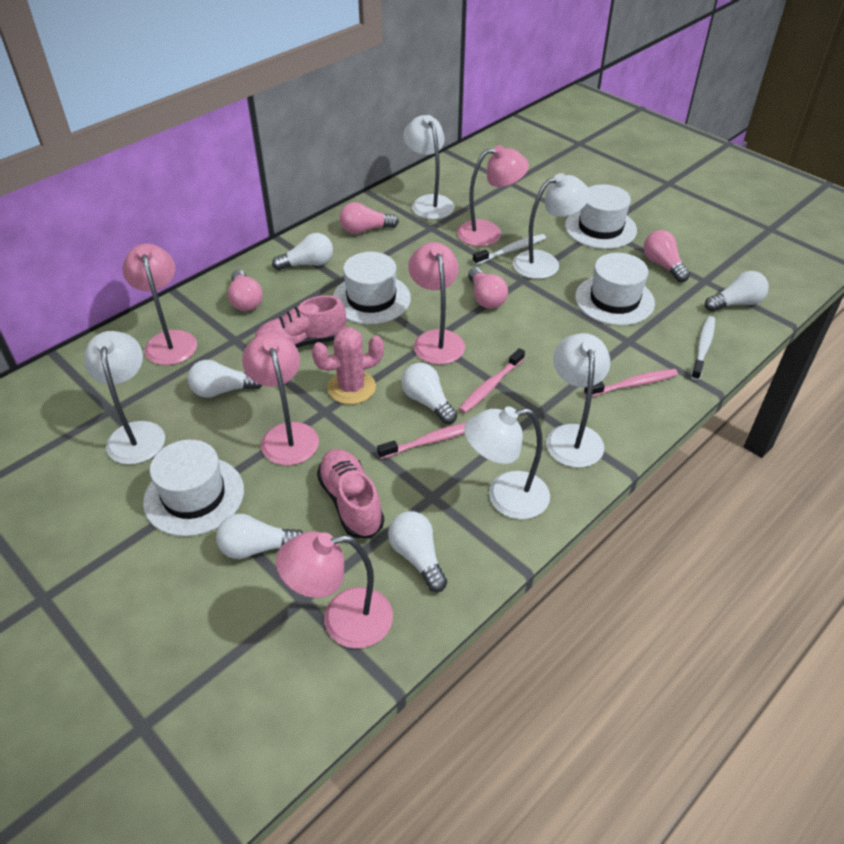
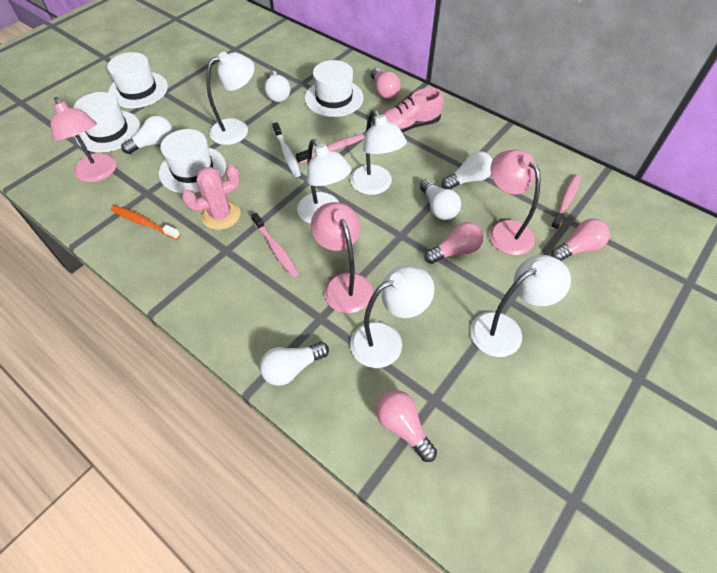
orange toothbrush: 0 -> 1
pink lamp: 5 -> 3
pink shoe: 2 -> 1
white light bulb: 6 -> 5
white toothbrush: 2 -> 1

